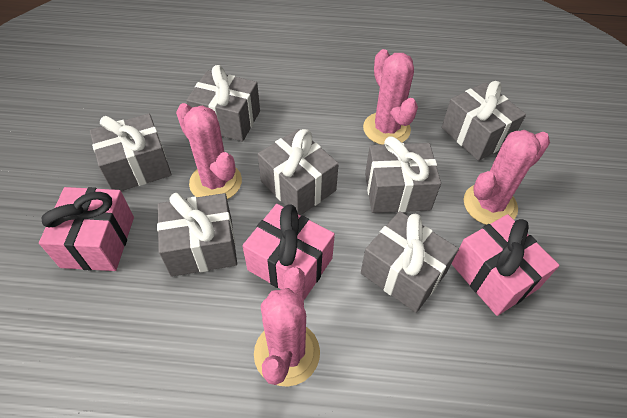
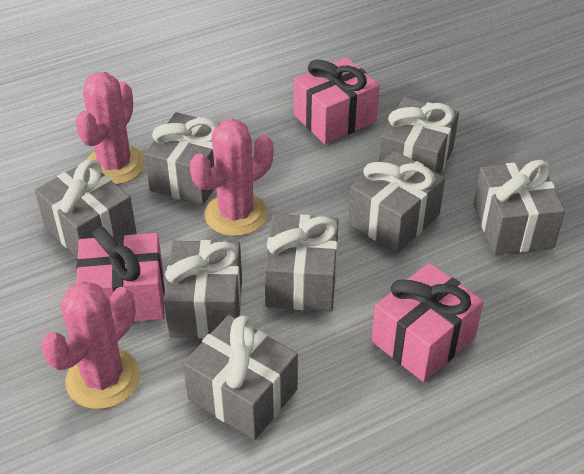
grey gift: 7 -> 8
pink cactus: 4 -> 3

